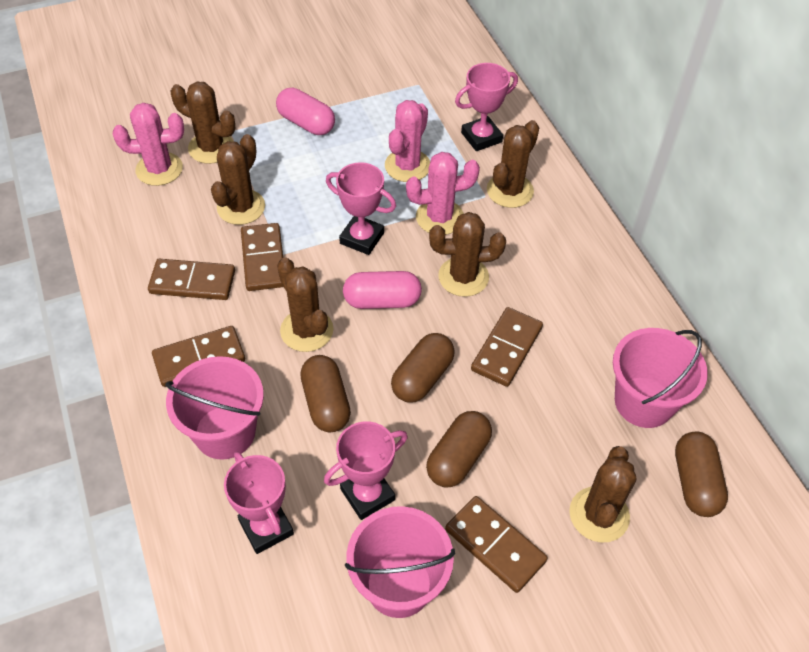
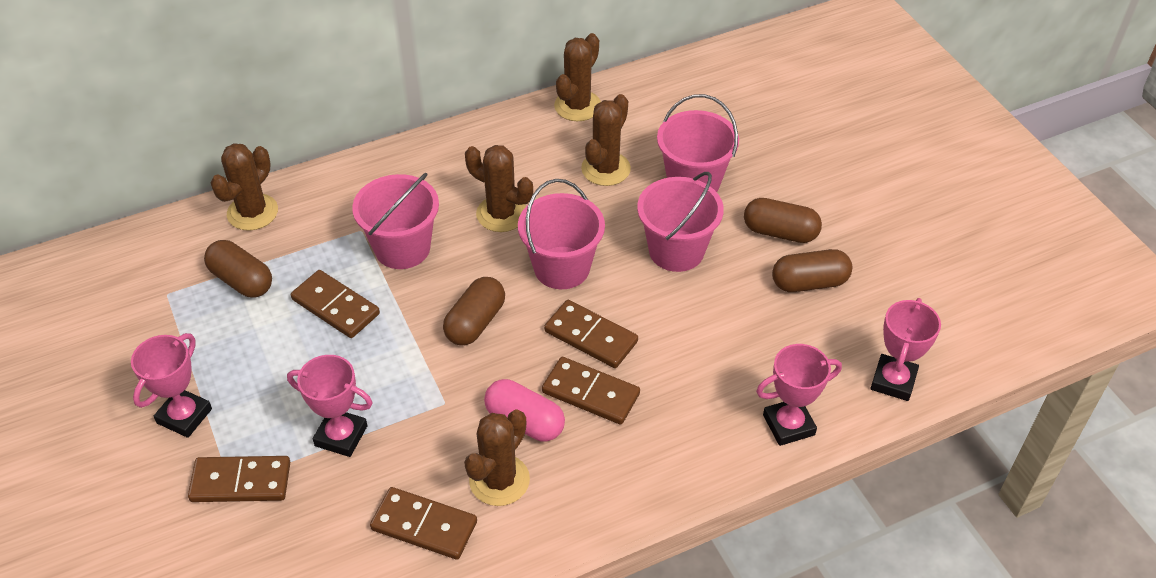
brown cactus: 6 -> 5
pink bucket: 3 -> 4
pink cactus: 3 -> 0
pink capsule: 2 -> 1

